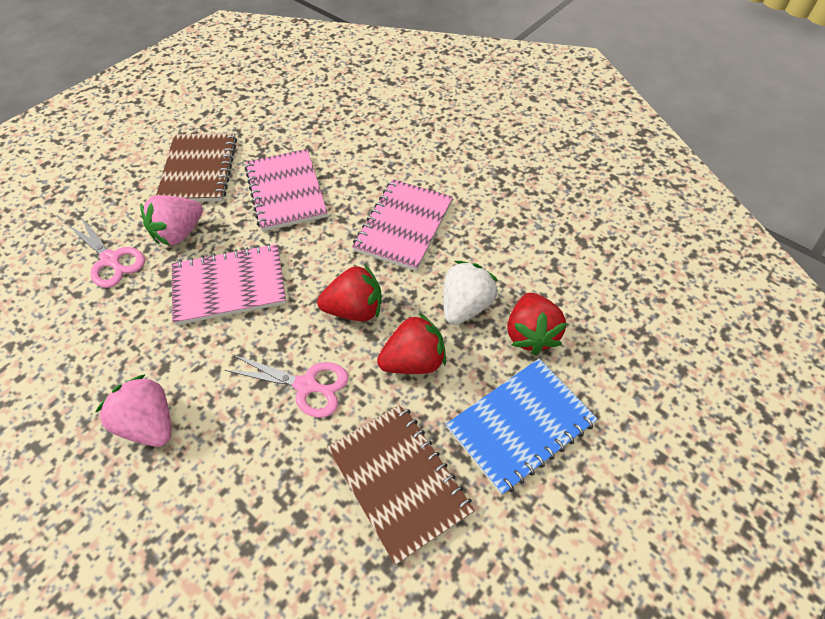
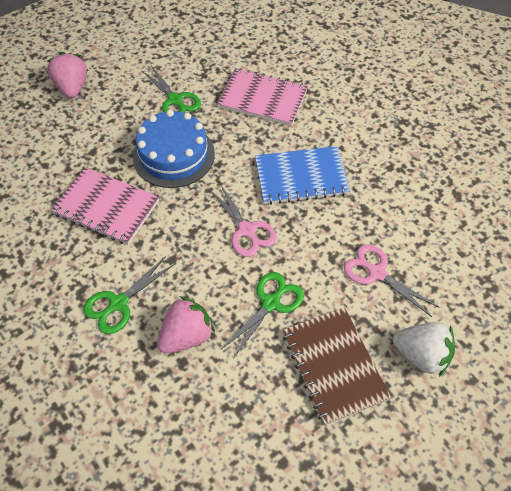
blue cake: 0 -> 1
brown notebook: 2 -> 1
green scissors: 0 -> 3
pink notebook: 3 -> 2
red strawberry: 3 -> 0

